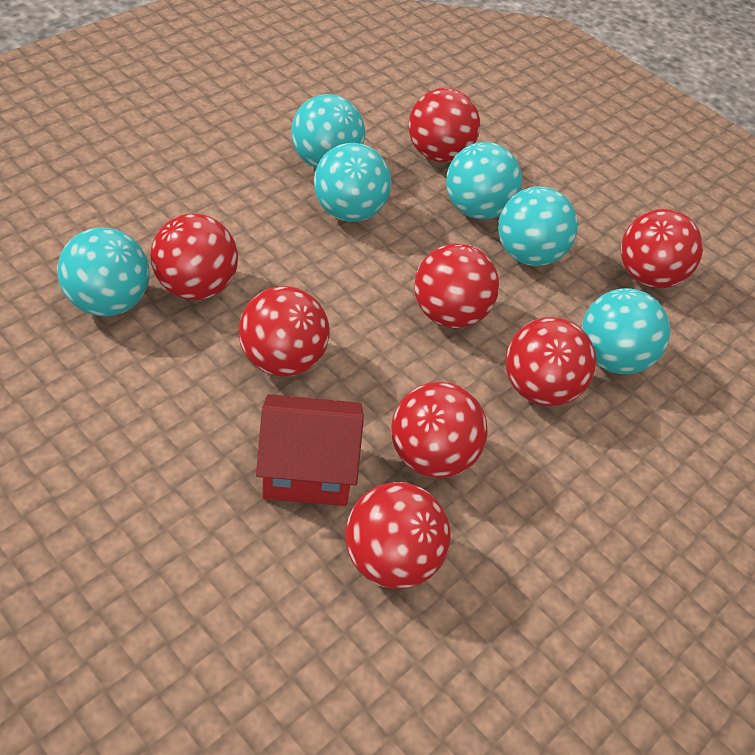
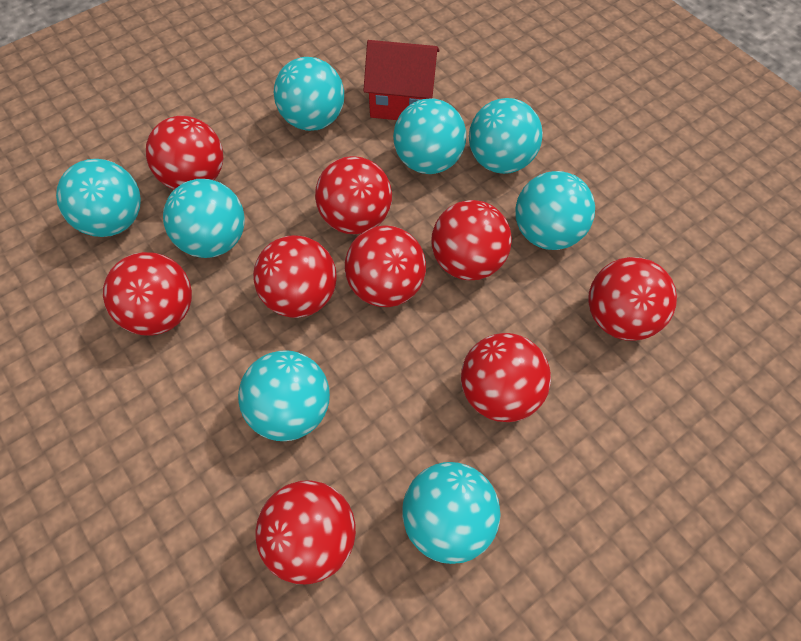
red ball: 8 -> 9
turquoise ball: 6 -> 8

